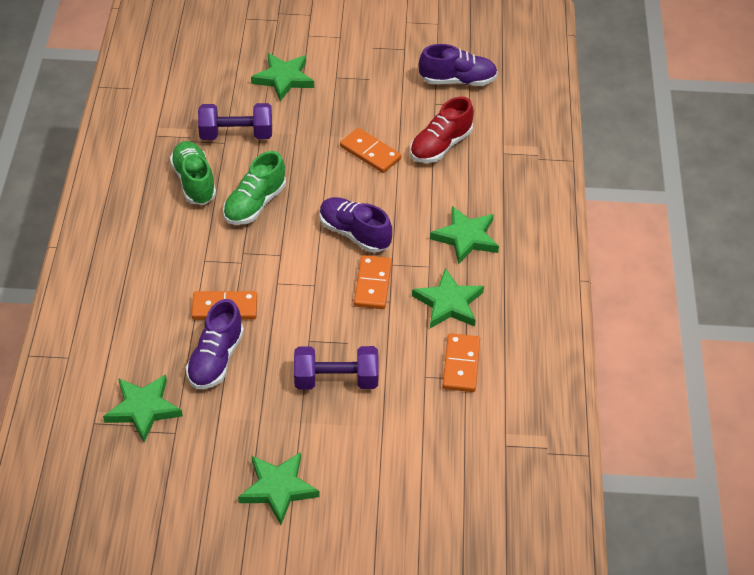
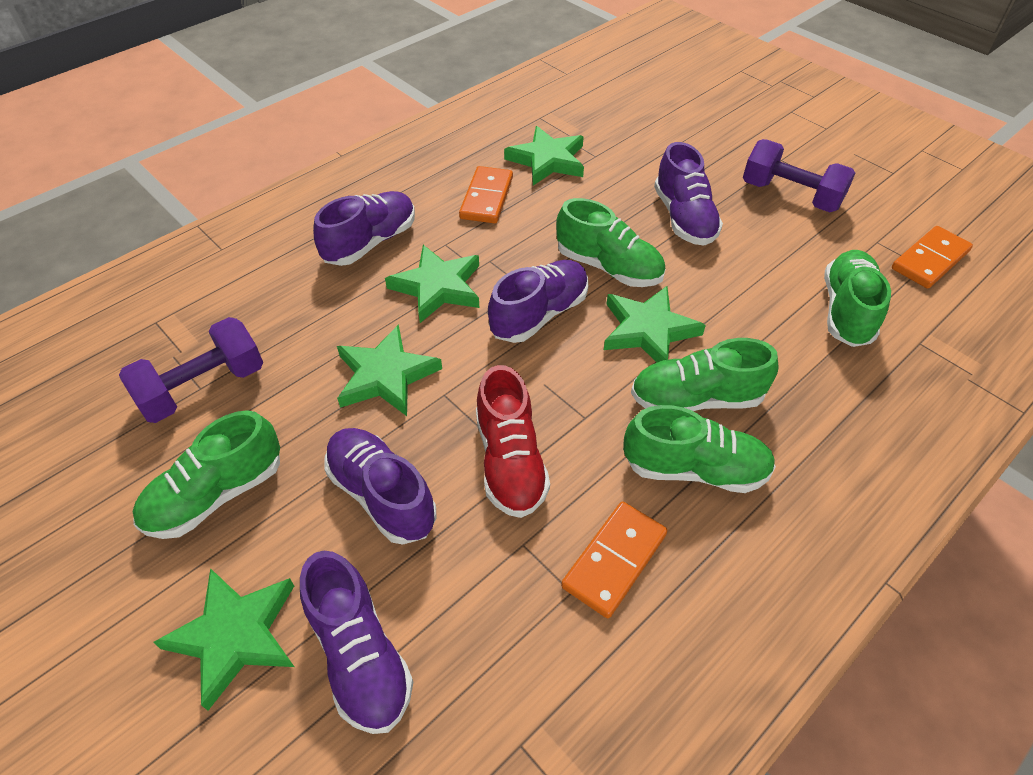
green shoe: 2 -> 5
orange domino: 4 -> 3
purple shoe: 3 -> 5

